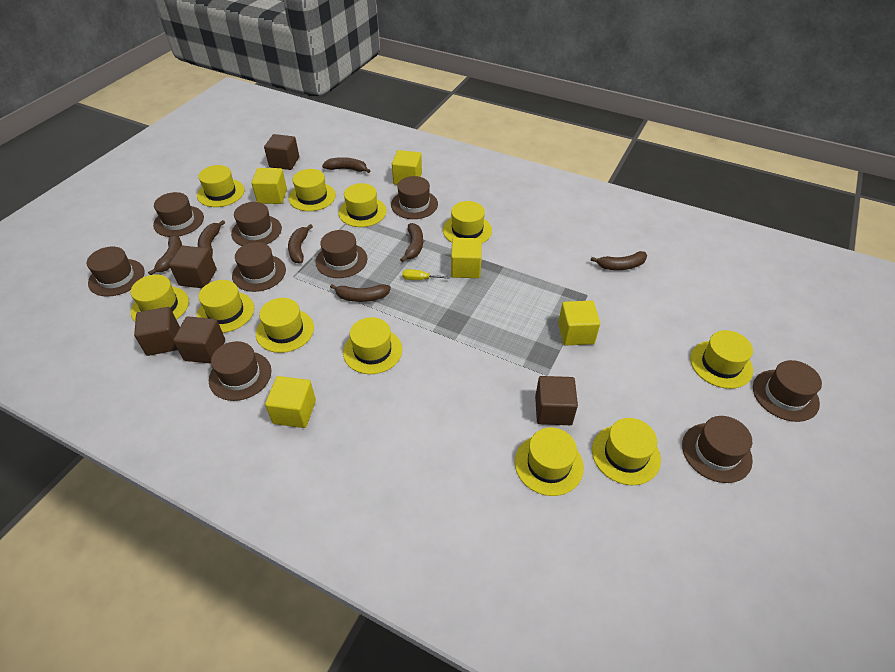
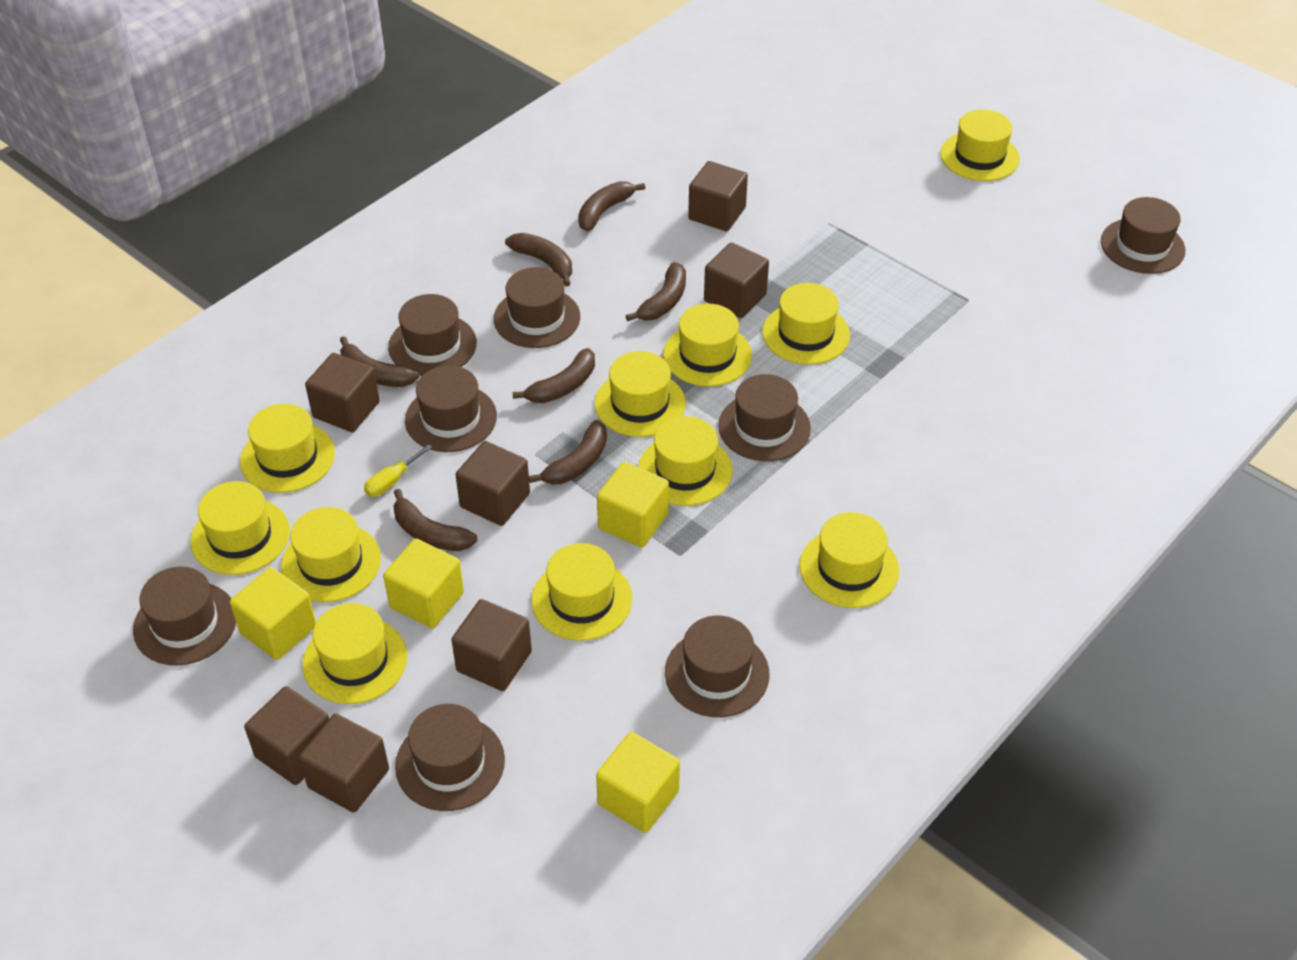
brown cube: 5 -> 7
brown hat: 9 -> 8
yellow cube: 5 -> 4

